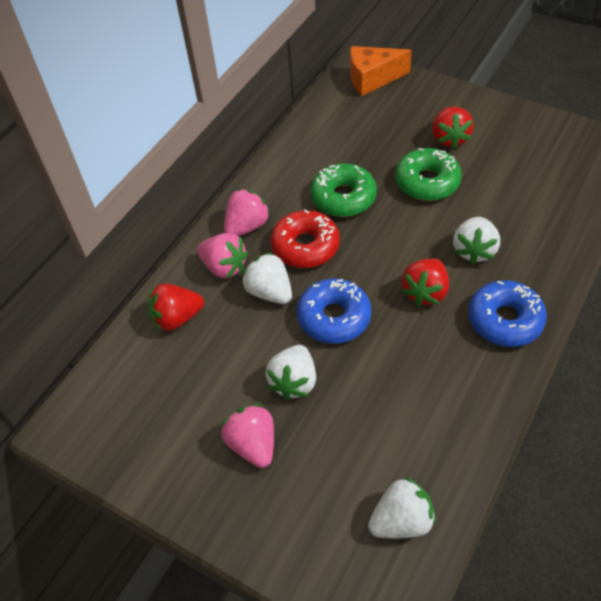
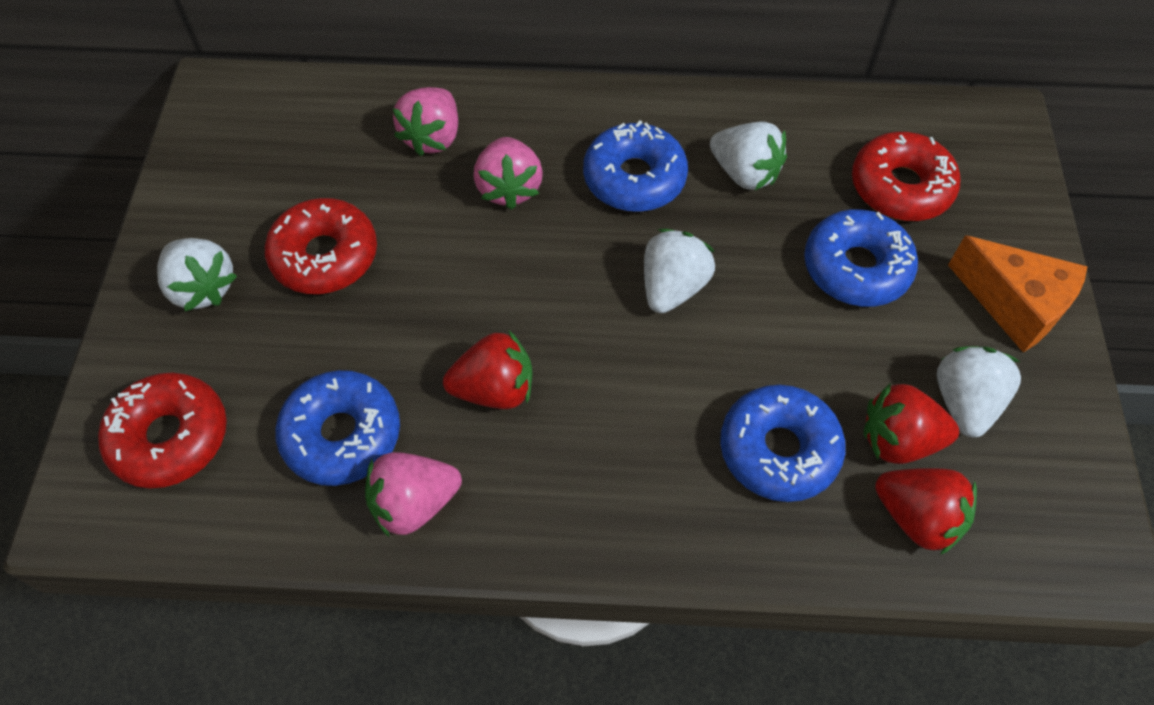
blue donut: 2 -> 4
green donut: 2 -> 0
red donut: 1 -> 3

